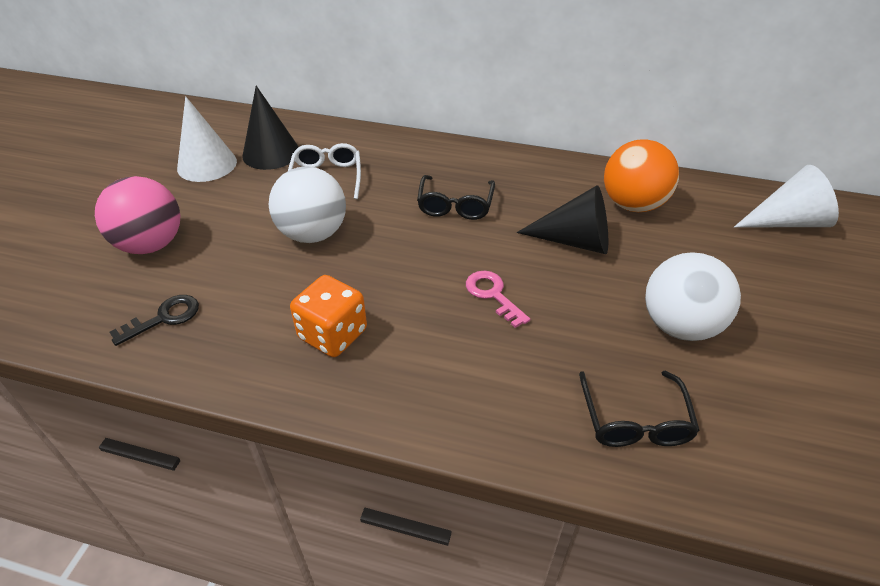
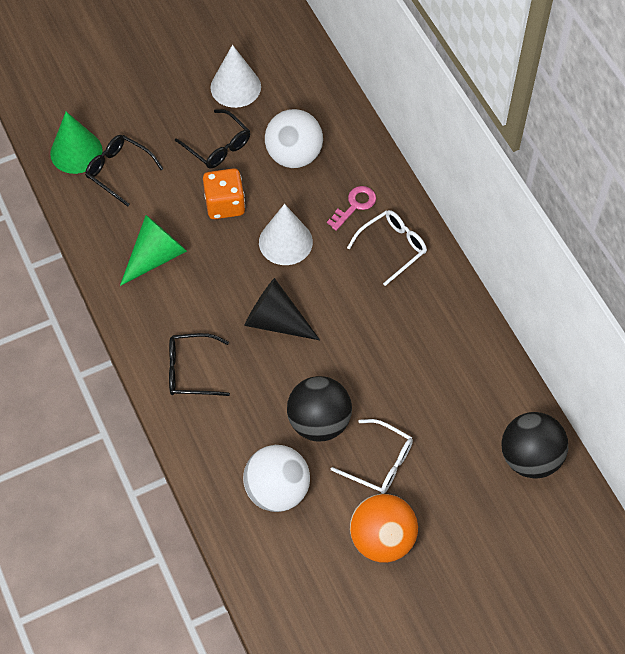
black ball: 0 -> 2
black cone: 2 -> 1
black glasses: 2 -> 3
black key: 1 -> 0
green cone: 0 -> 2
pink ball: 1 -> 0
white glasses: 1 -> 2

